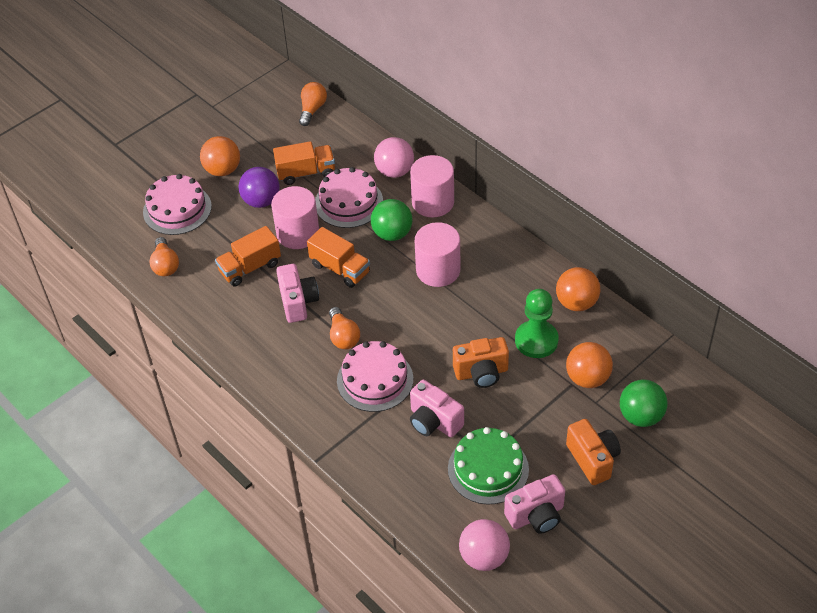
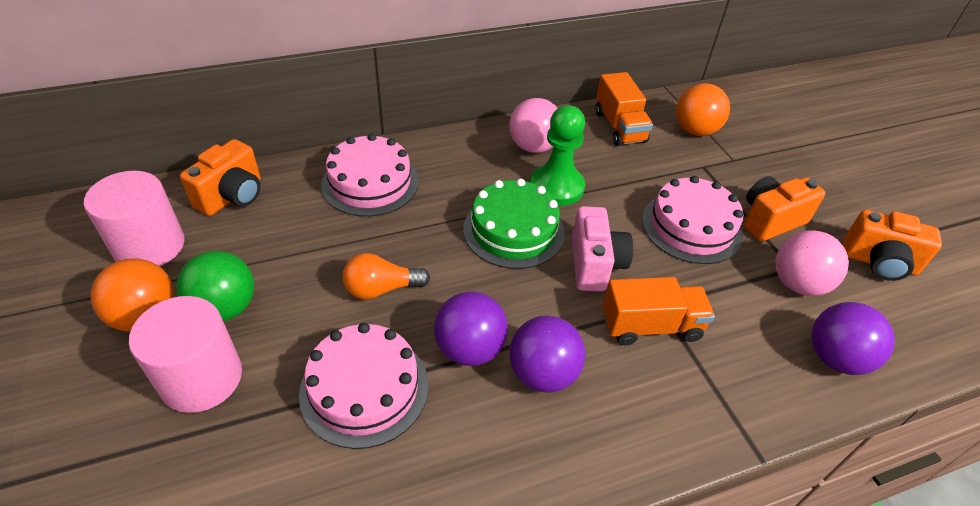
green ball: 2 -> 1
orange ball: 3 -> 2
orange camera: 2 -> 3
orange light bulb: 3 -> 1
orange truck: 3 -> 2
pink camera: 3 -> 1
pink cylinder: 3 -> 2
purple ball: 1 -> 3

